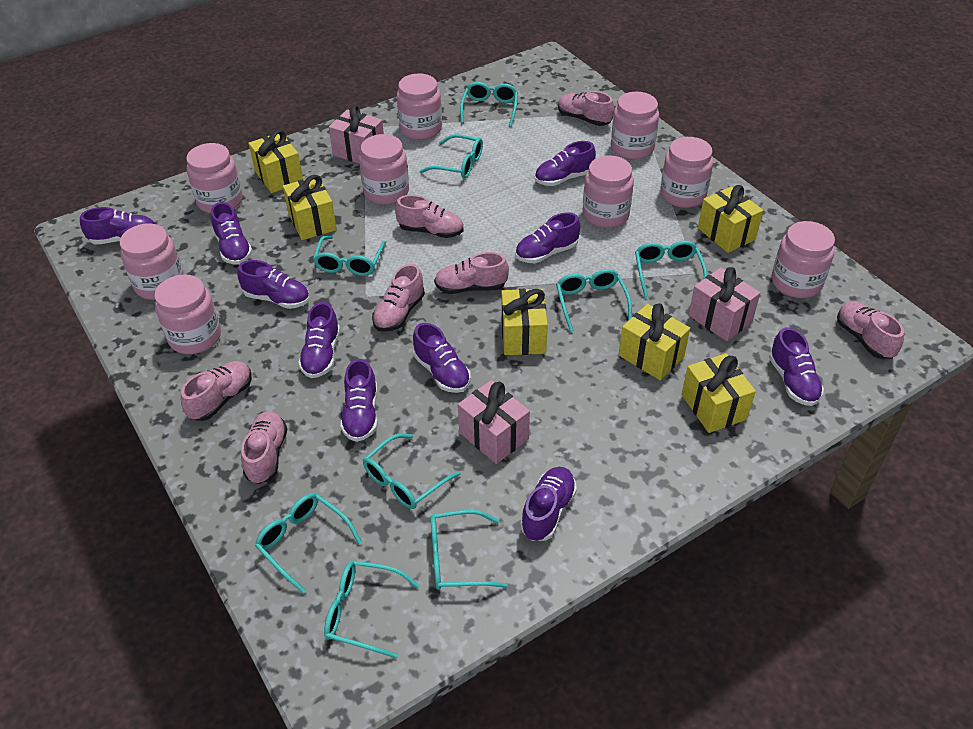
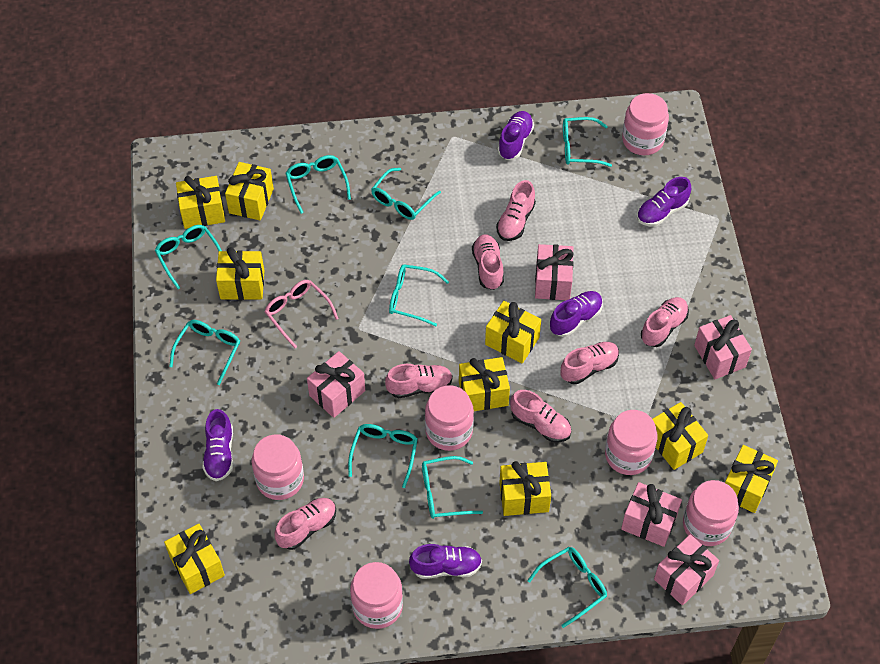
pink gift: 3 -> 5
pink glasses: 0 -> 1
pink jar: 9 -> 6
purple shoe: 10 -> 5
yellow gift: 6 -> 9

